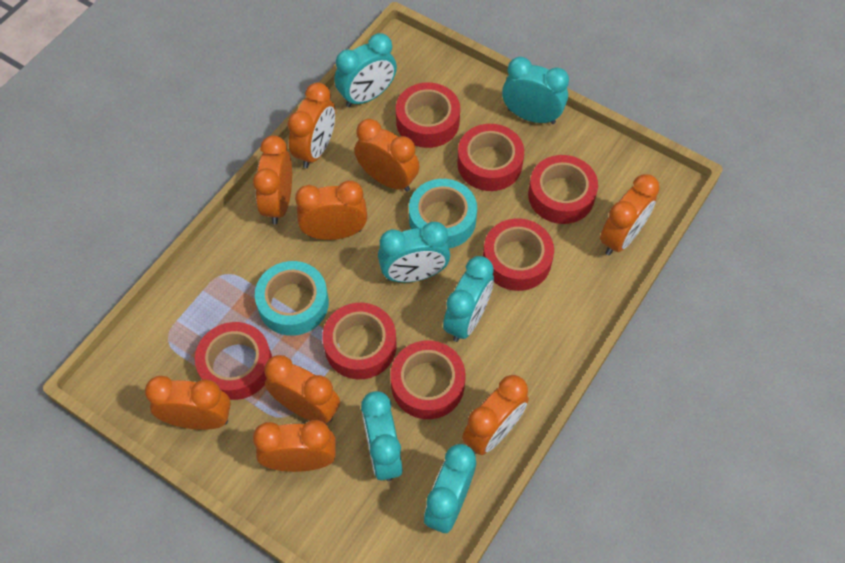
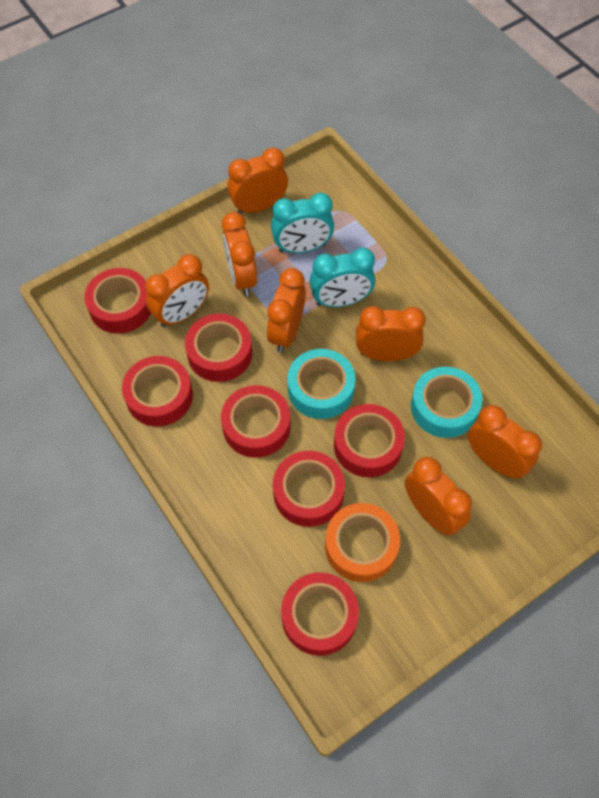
orange clock: 9 -> 7
orange tape: 0 -> 1
turquoise clock: 6 -> 2

